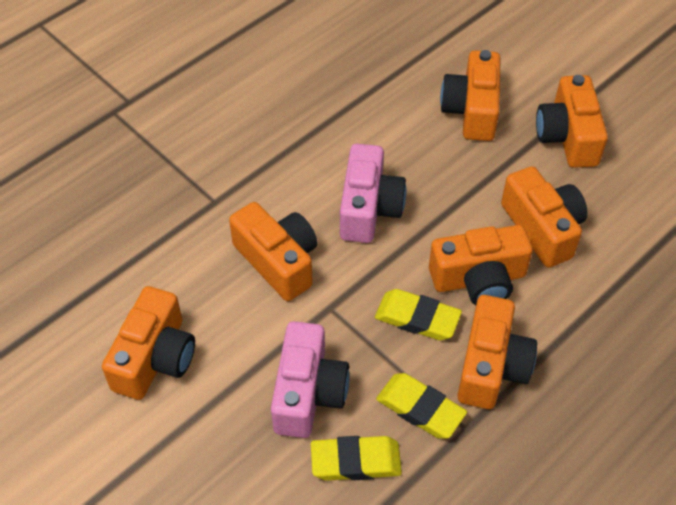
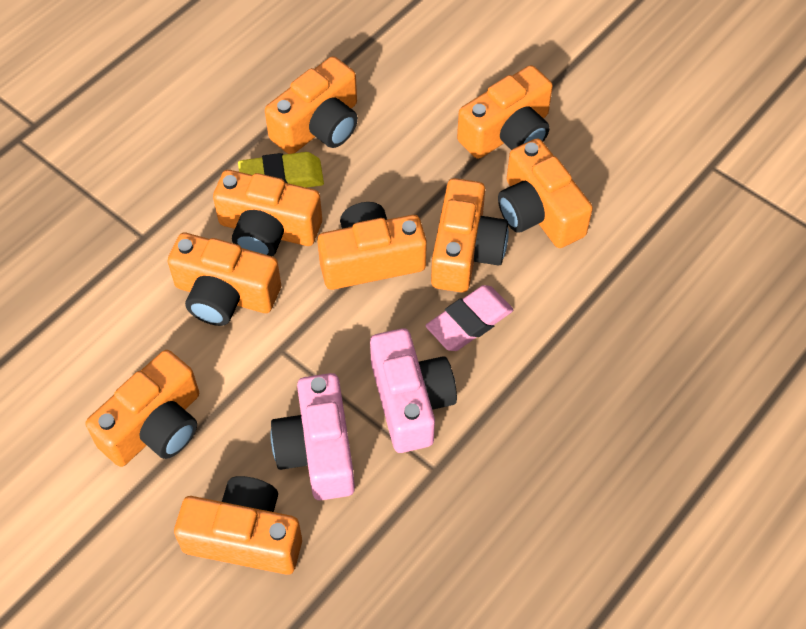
orange camera: 7 -> 9
pink eraser: 0 -> 1
yellow eraser: 3 -> 1

